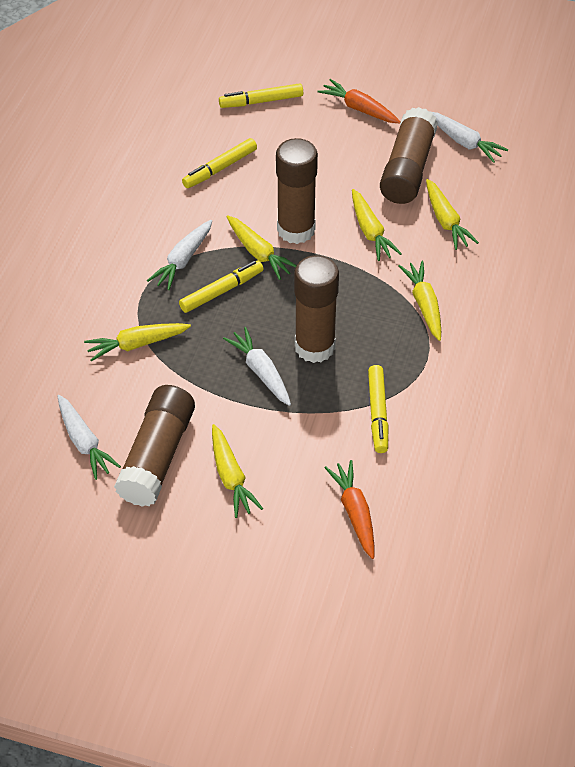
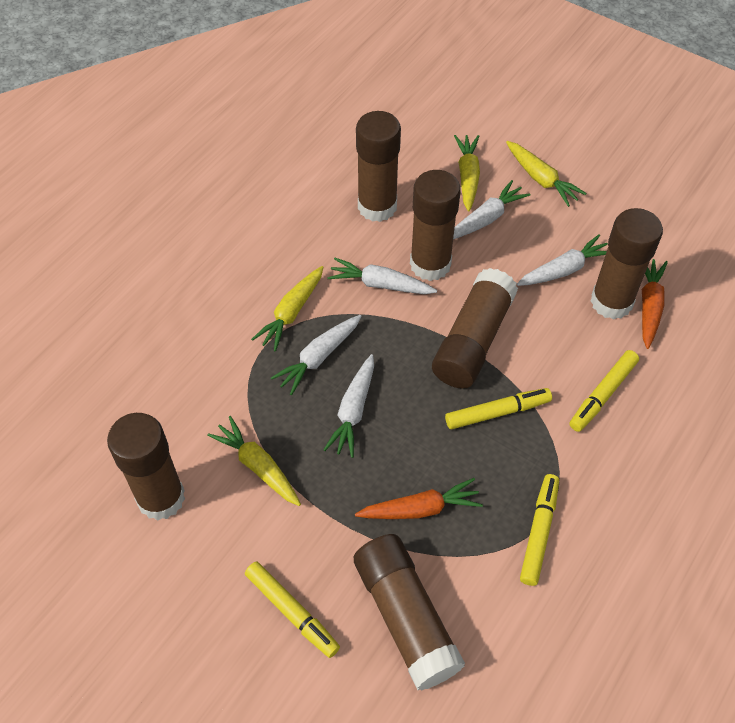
brown glue stick: 4 -> 6
white carrot: 4 -> 5
yellow carrot: 6 -> 4

